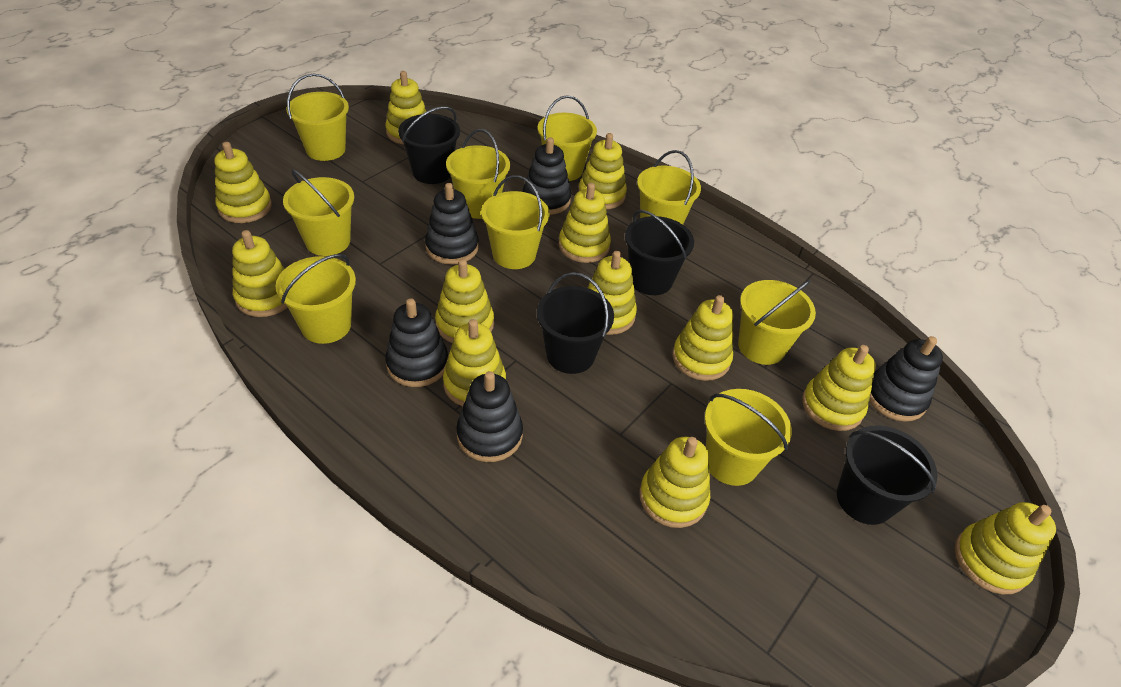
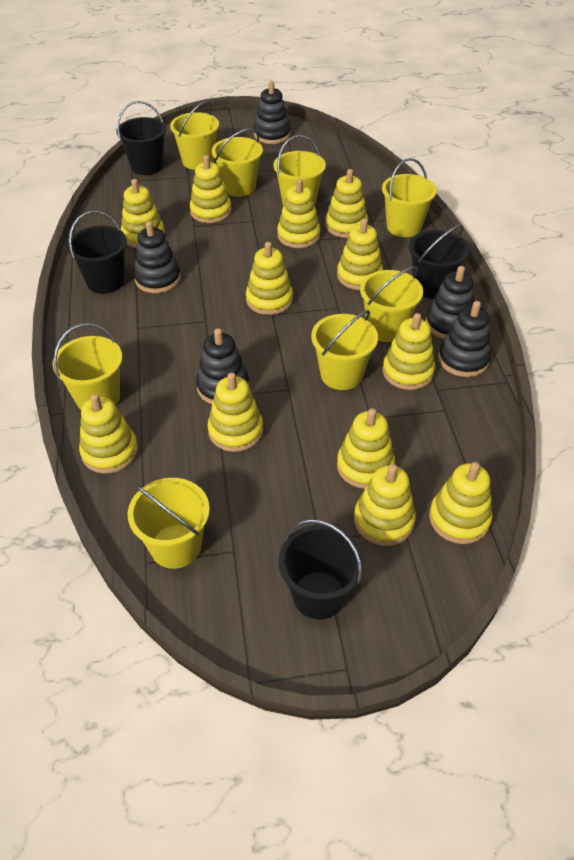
yellow bucket: 9 -> 8

